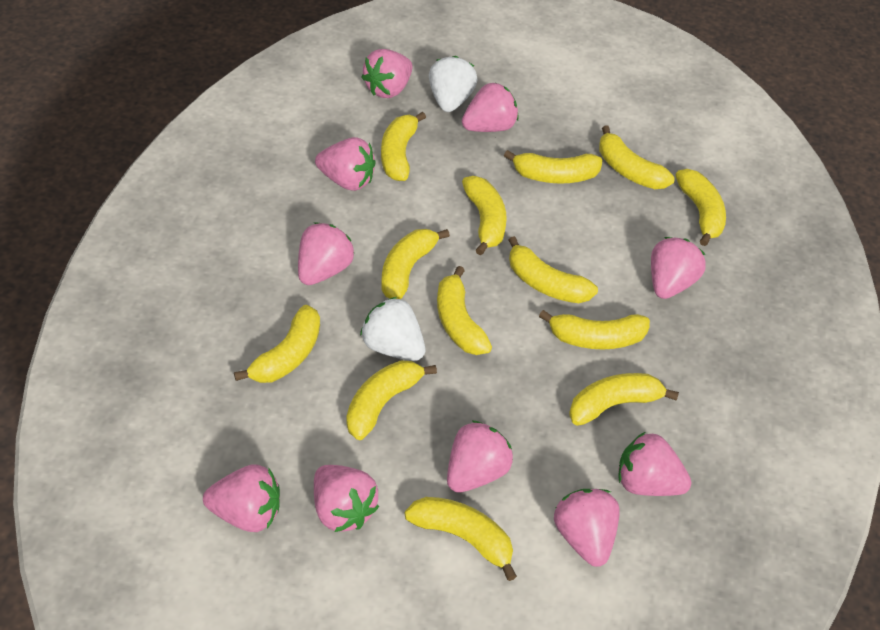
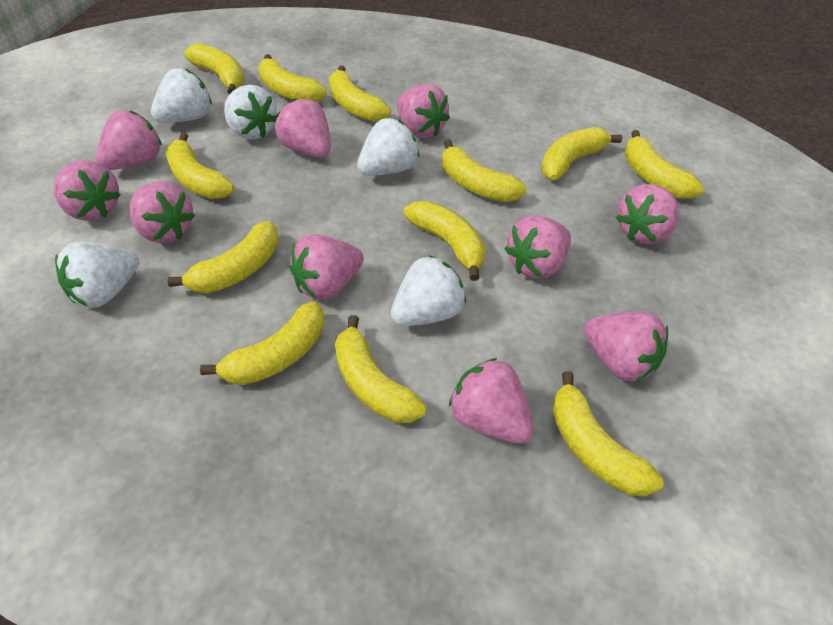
white strawberry: 2 -> 5
yellow banana: 13 -> 12

